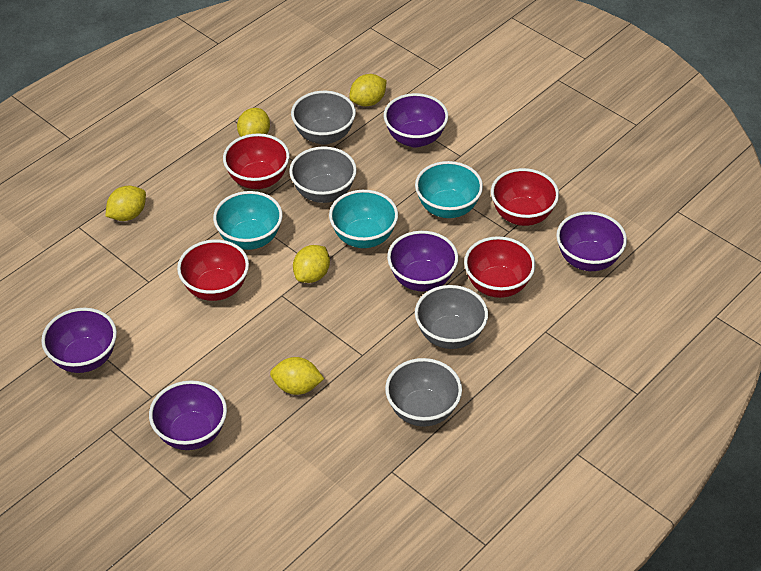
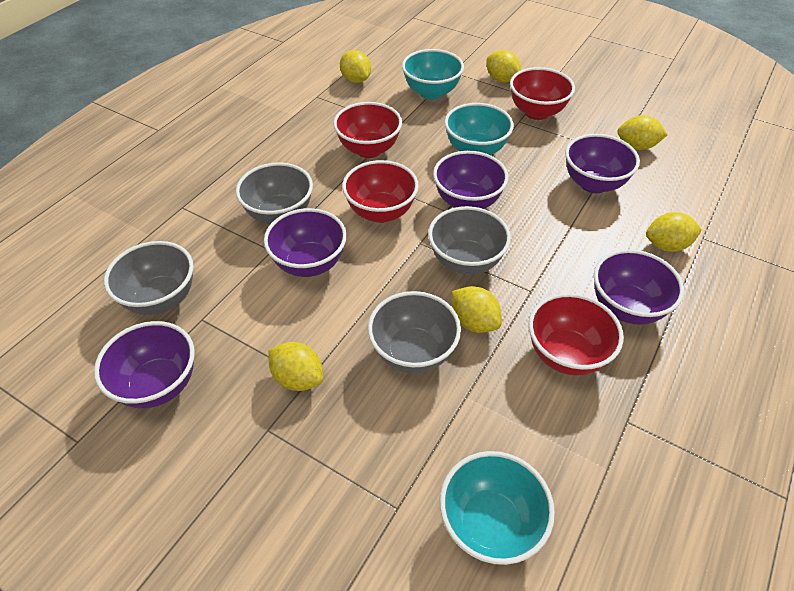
yellow lemon: 5 -> 6

